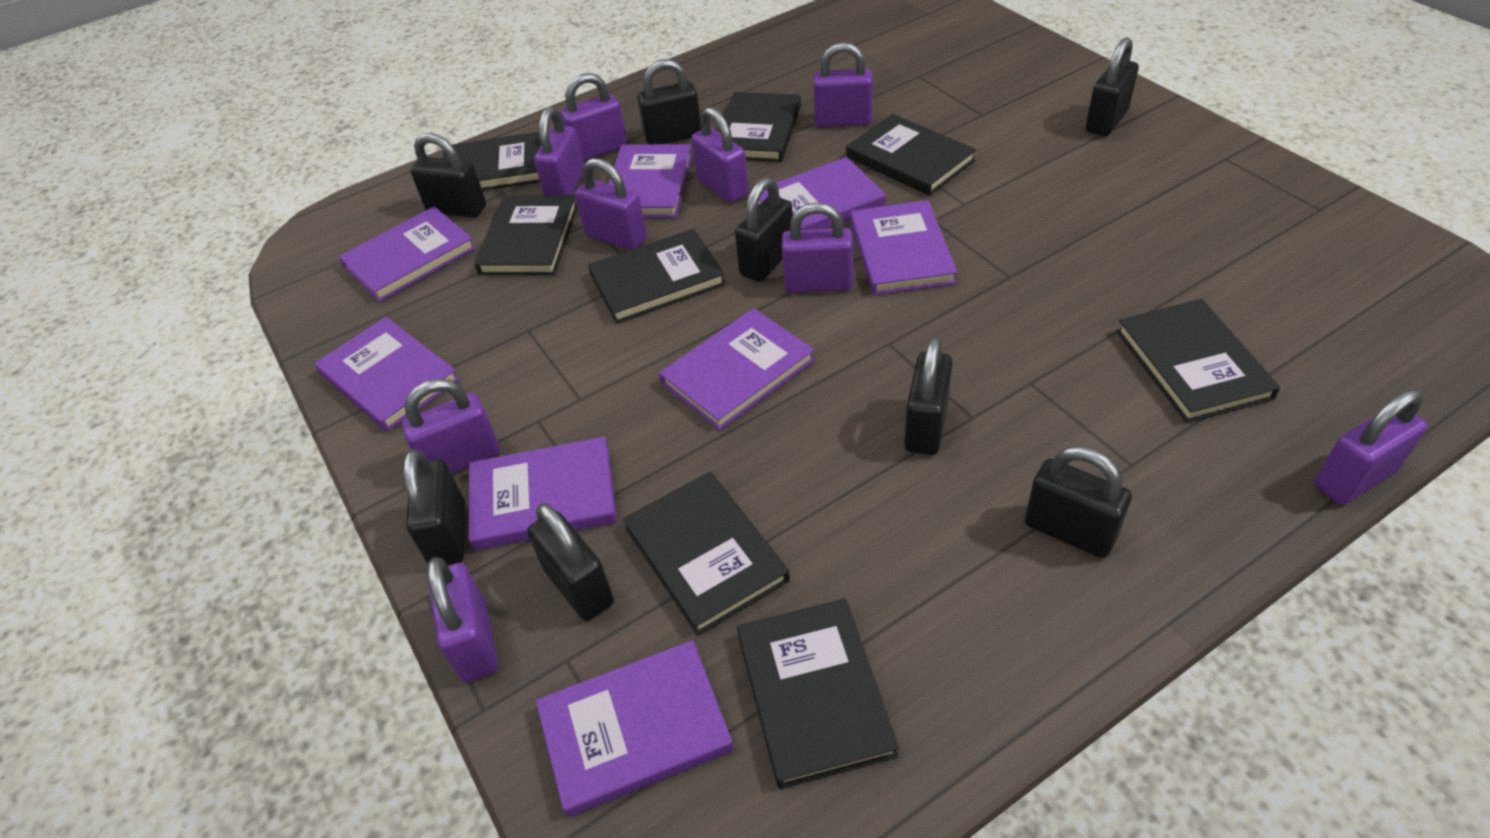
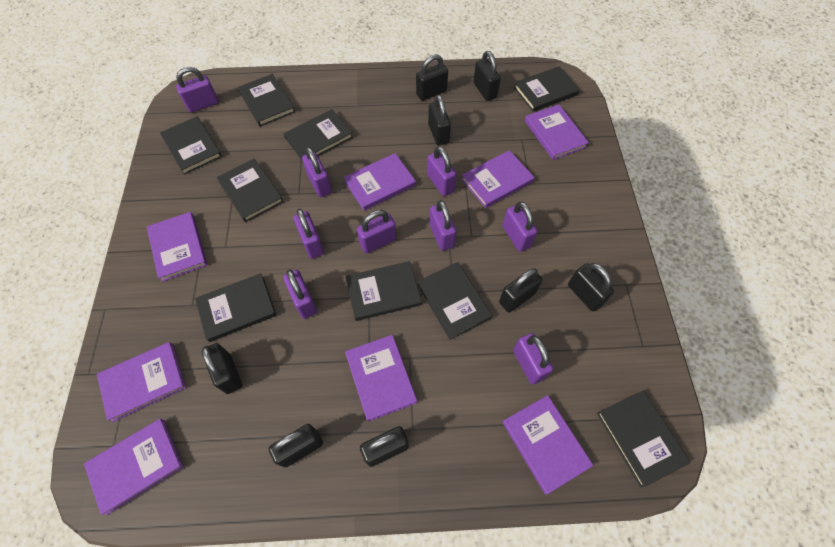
black book: 8 -> 9

